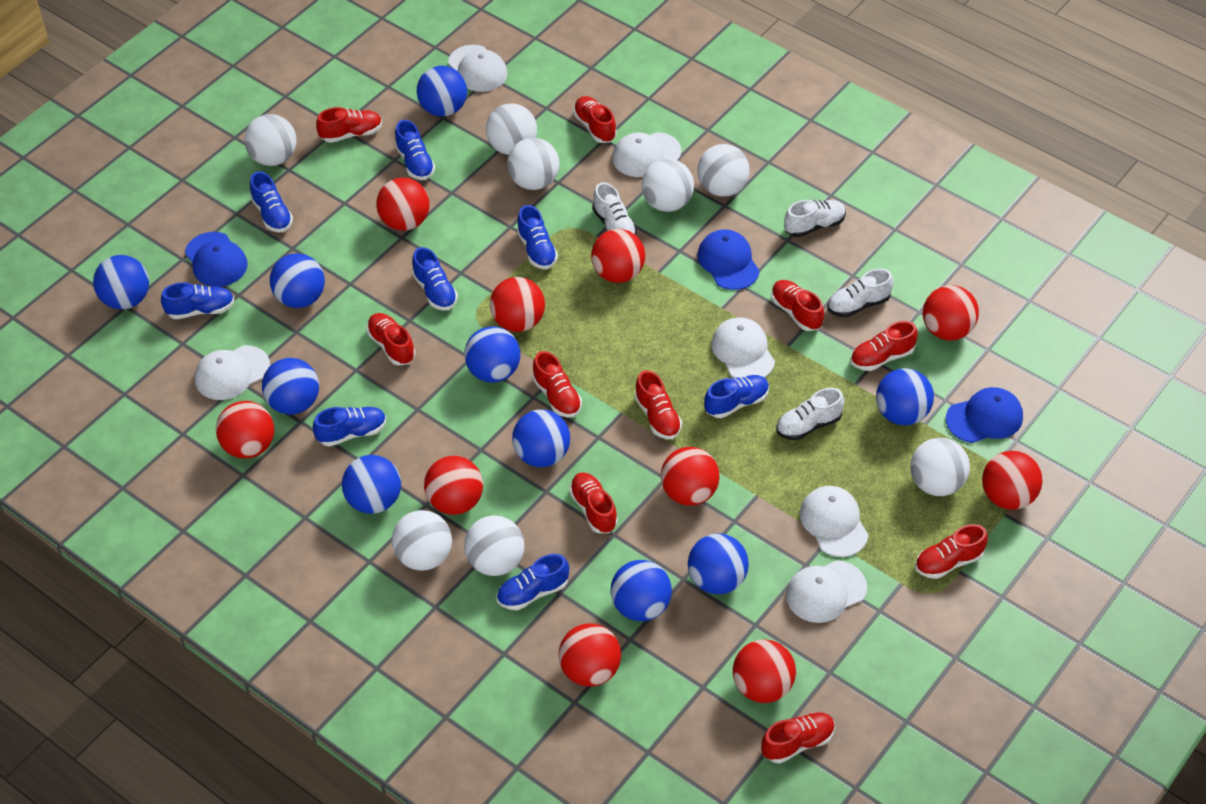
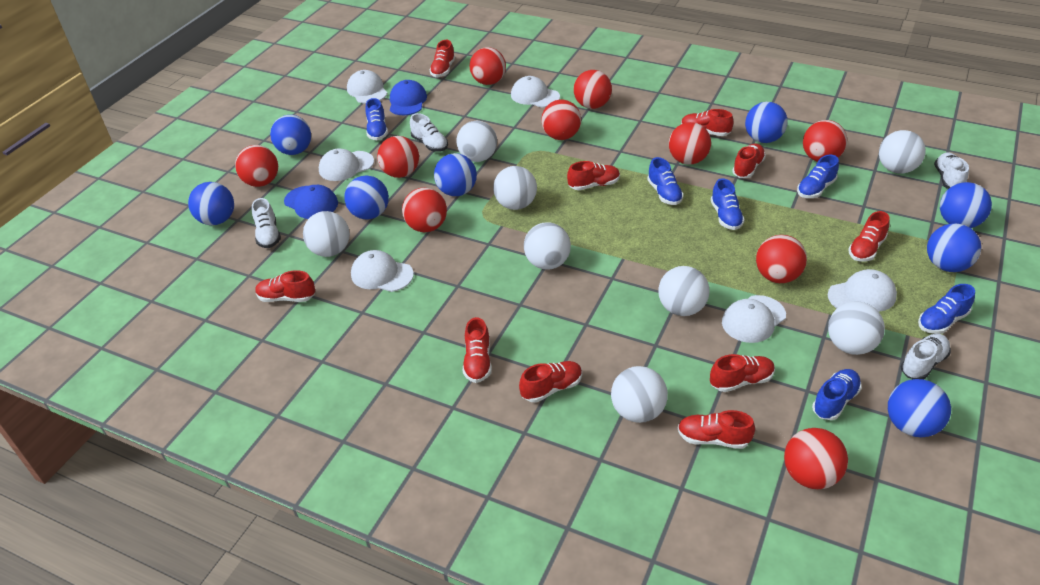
blue ball: 10 -> 8
blue cap: 3 -> 2
blue shoe: 8 -> 6

